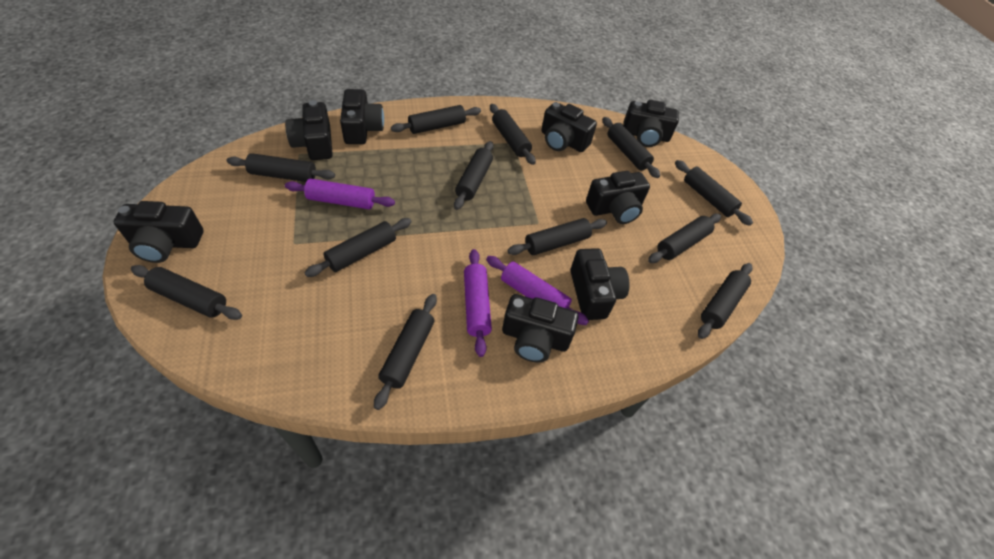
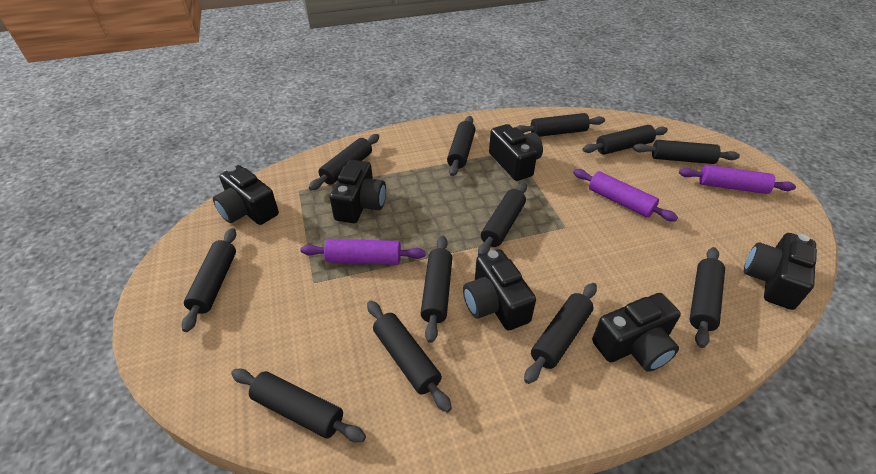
black camera: 8 -> 6

